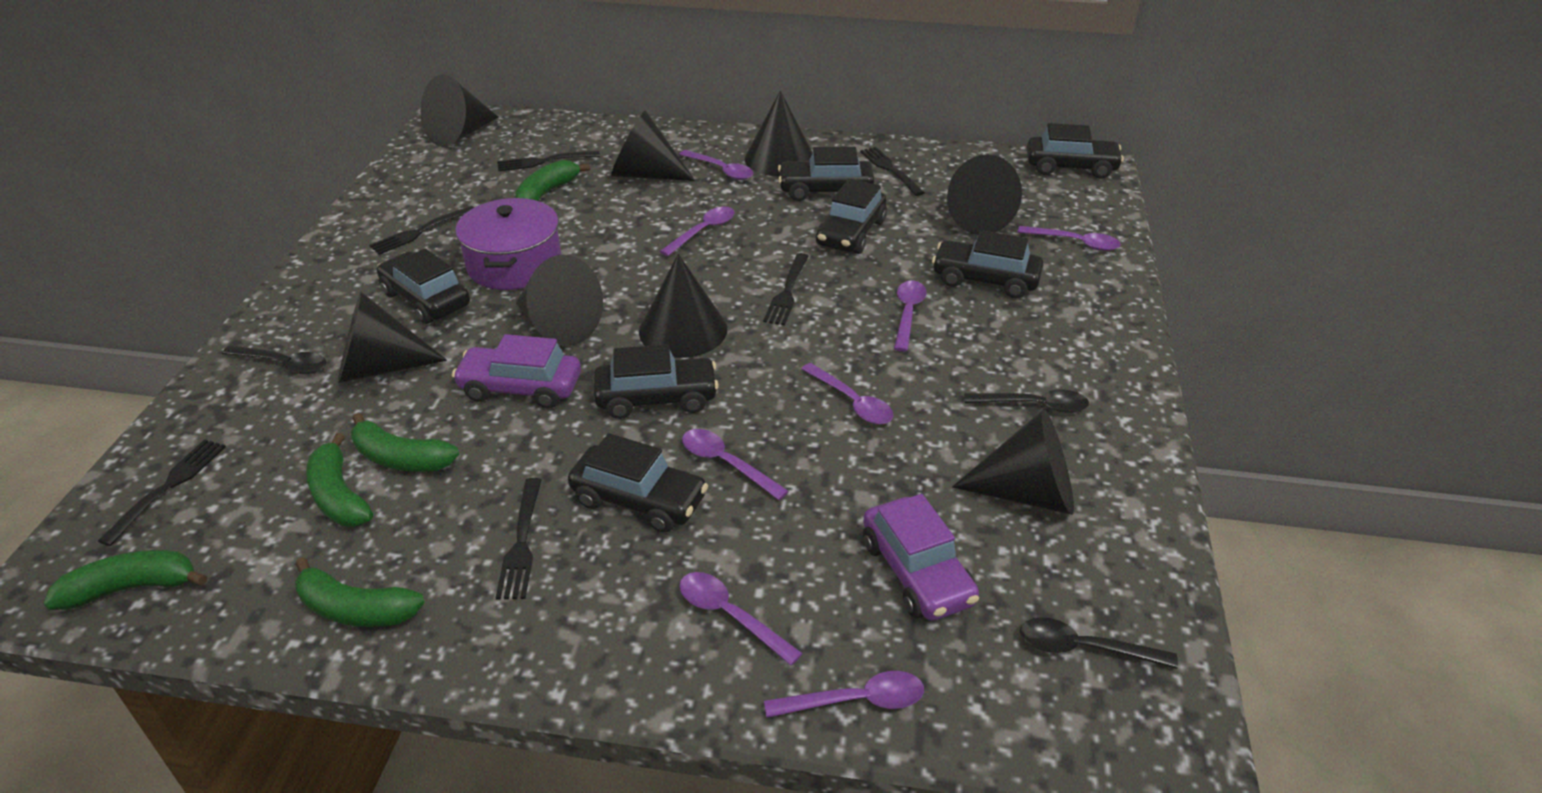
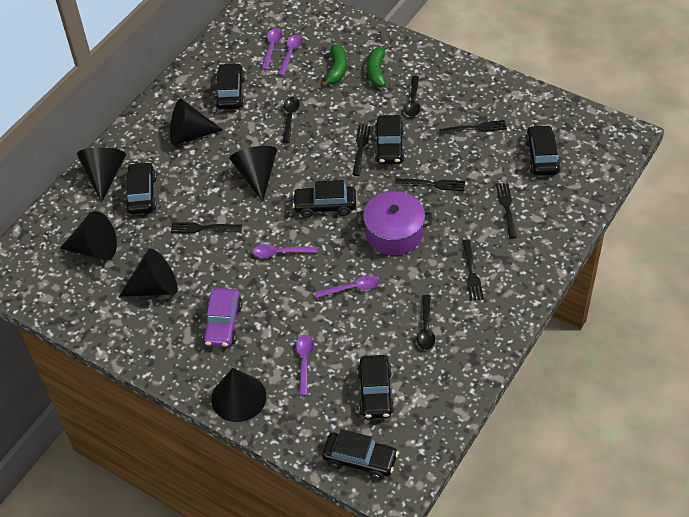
black cone: 8 -> 6
green banana: 5 -> 2
purple car: 2 -> 1
purple spoon: 8 -> 5

